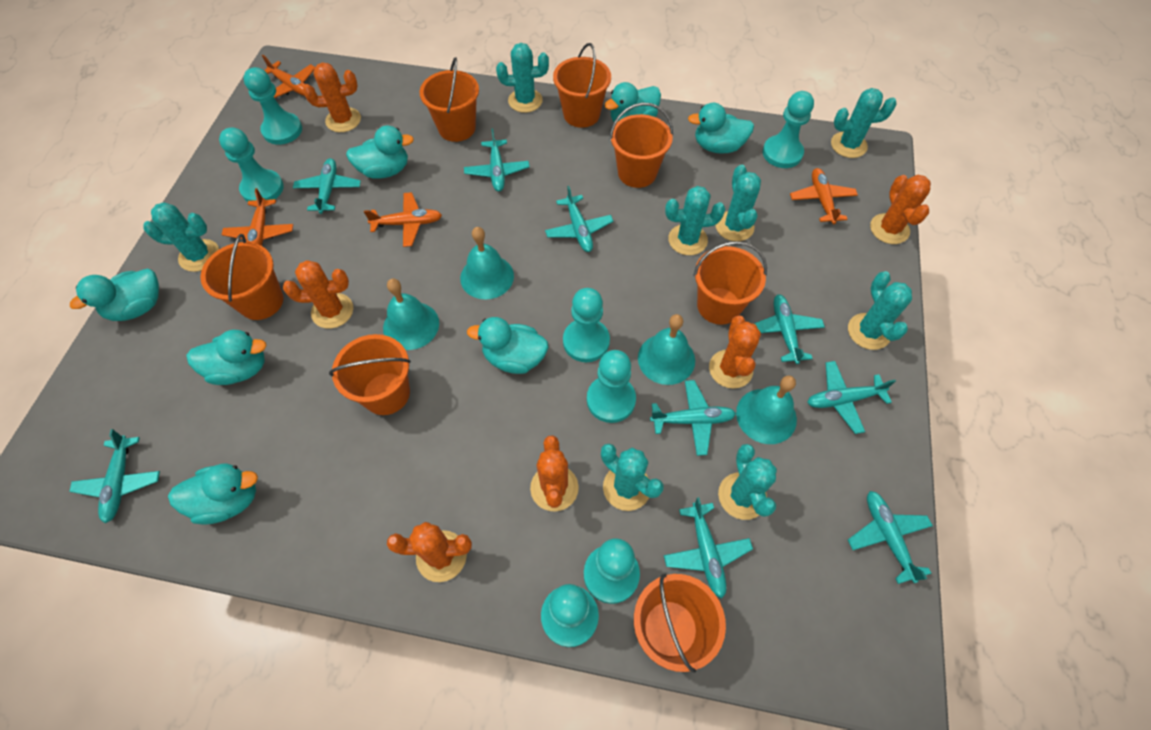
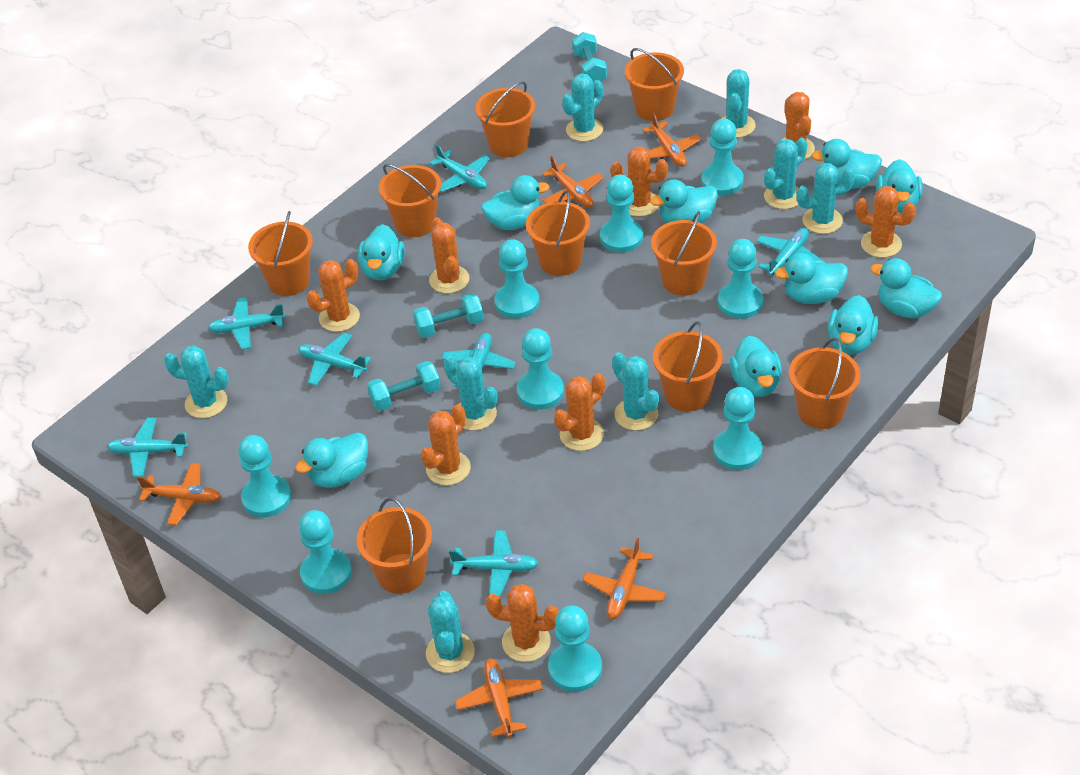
orange bucket: 7 -> 9
orange cactus: 6 -> 8
orange plane: 4 -> 5
turquoise bell: 4 -> 0
turquoise duck: 7 -> 10
turquoise dumbbell: 0 -> 3
turquoise pawn: 7 -> 9
turquoise plane: 9 -> 7

